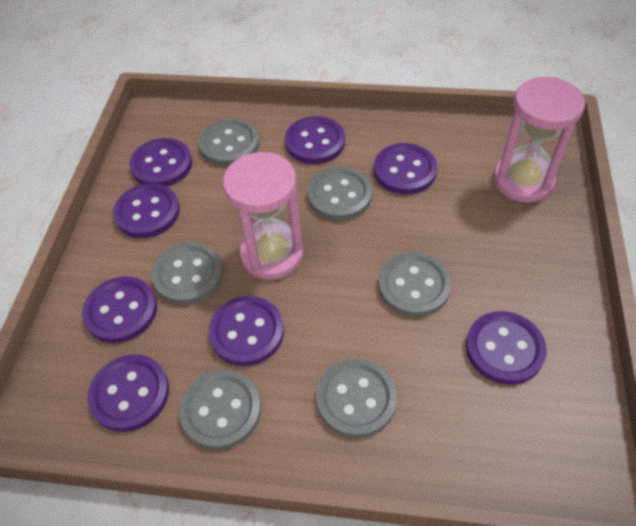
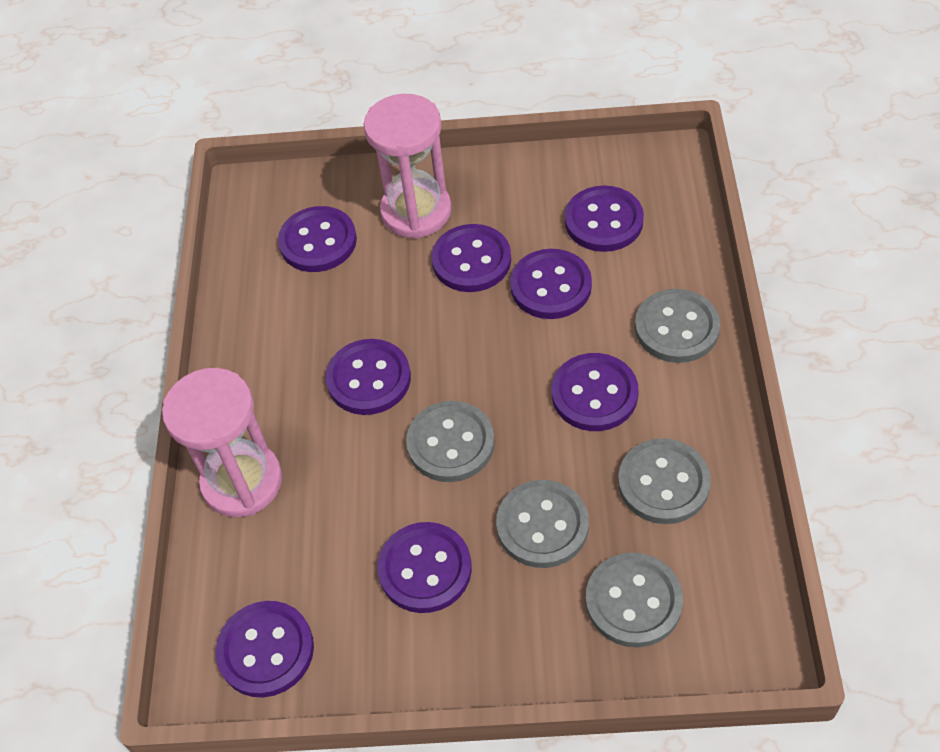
grey button: 6 -> 5

